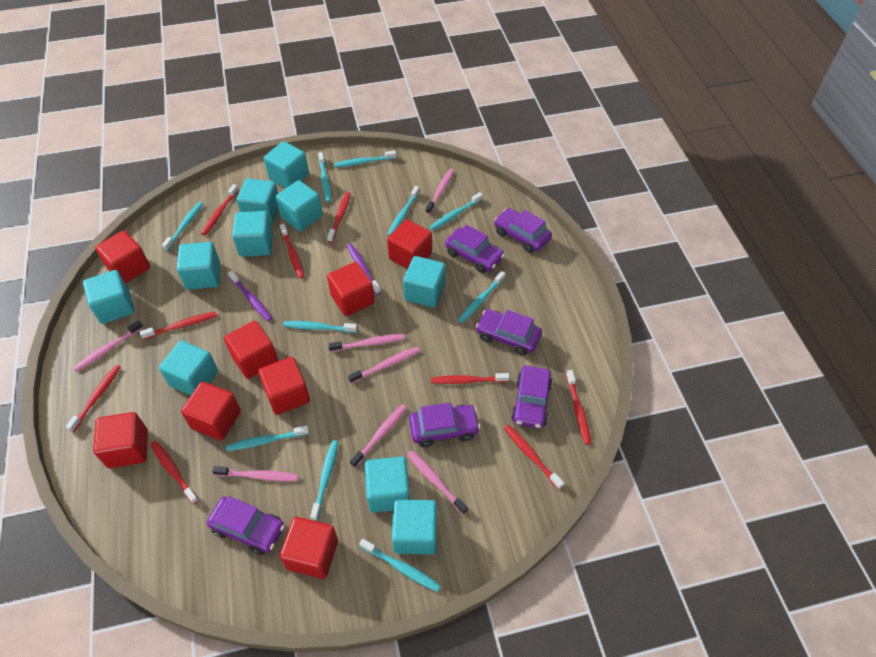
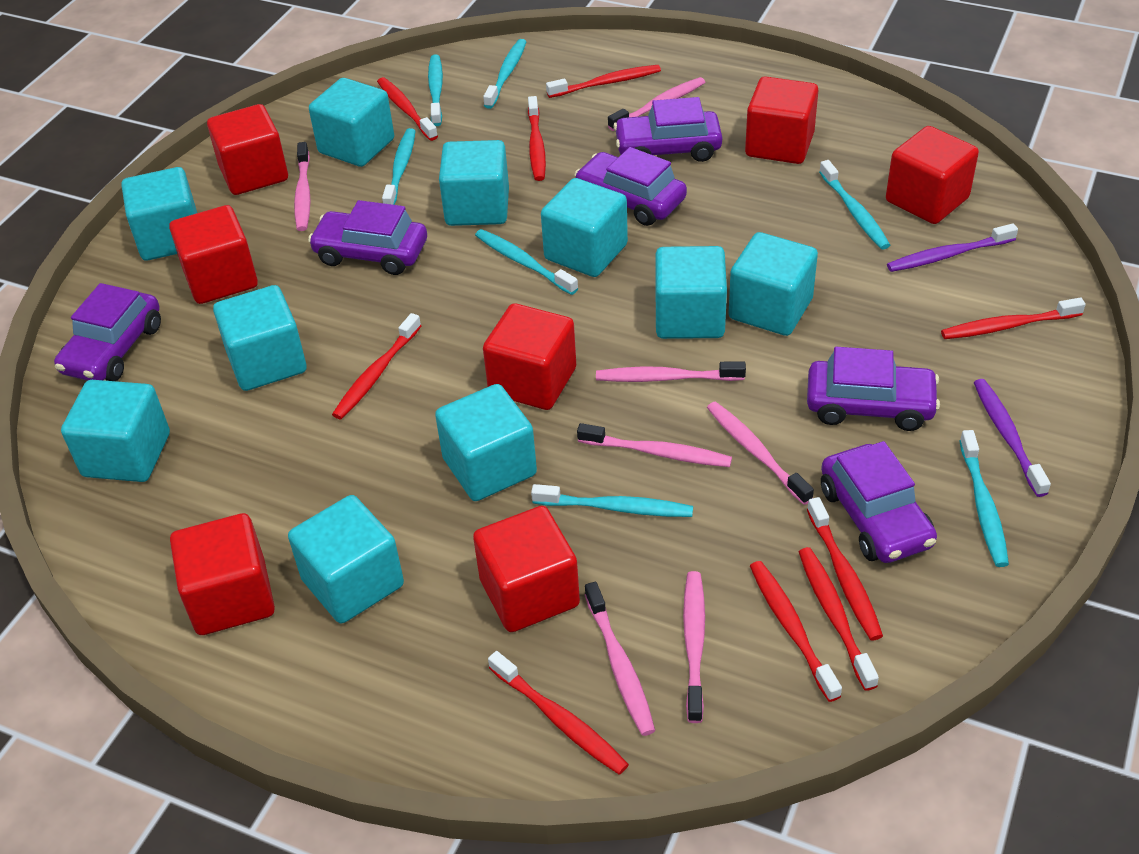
red cube: 8 -> 7
turquoise toothbrush: 10 -> 7

